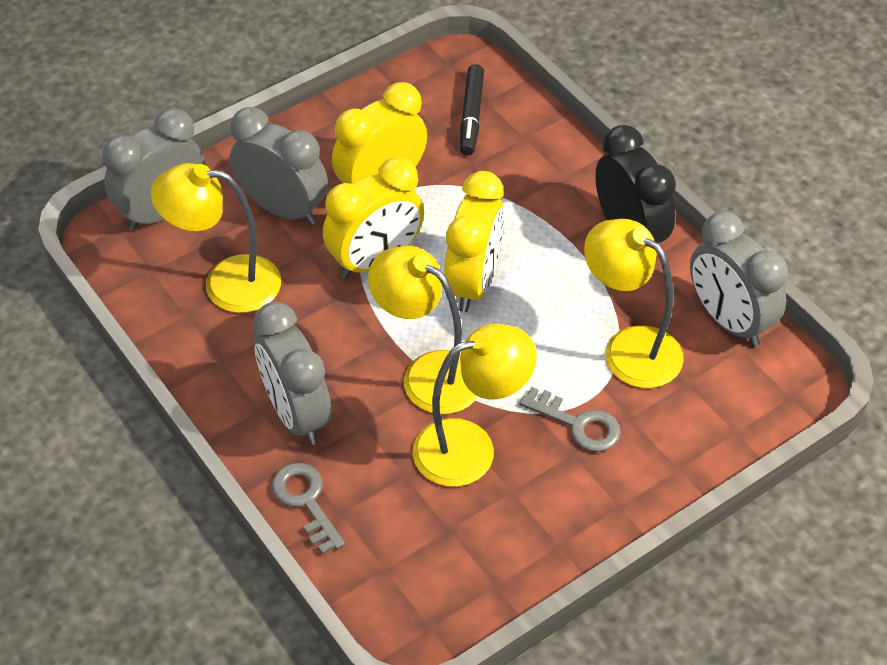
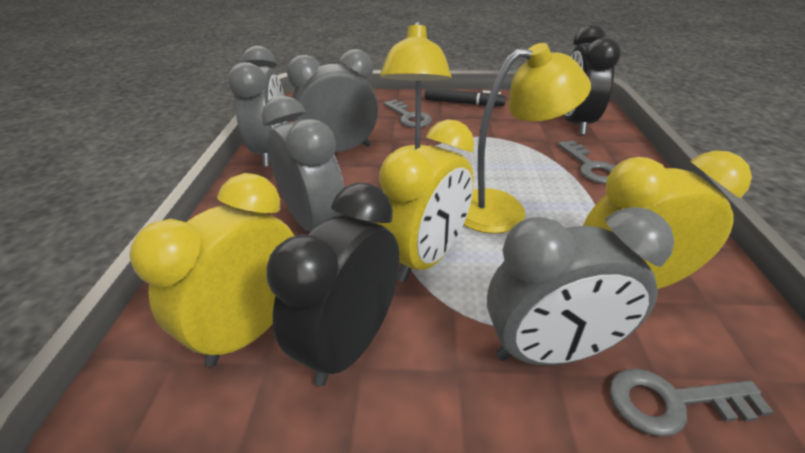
black clock: 1 -> 2
grey key: 2 -> 3
yellow lamp: 4 -> 2

